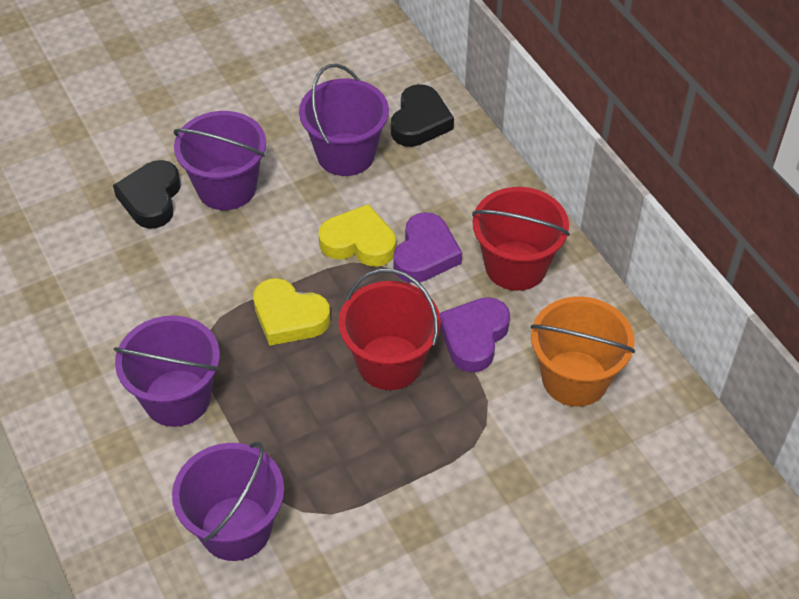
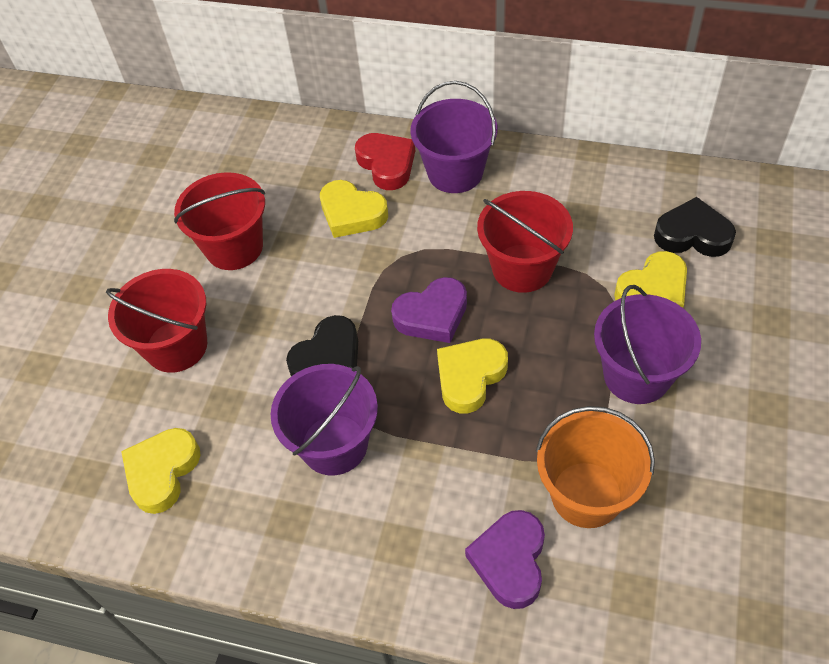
purple bucket: 4 -> 3
red bucket: 2 -> 3
red heart: 0 -> 1
yellow heart: 2 -> 4

